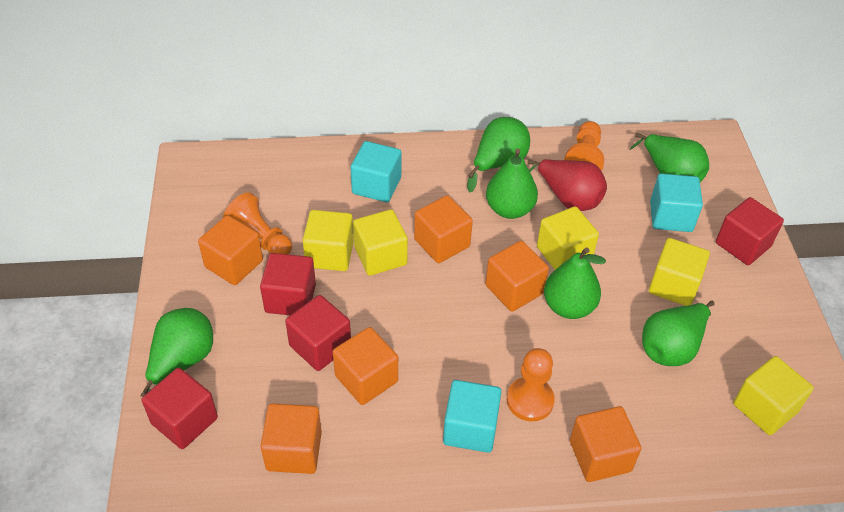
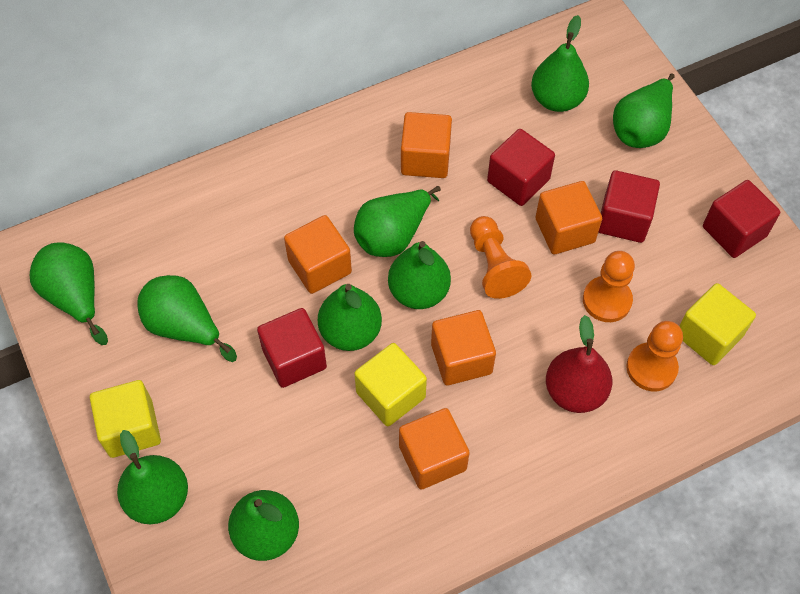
green pear: 6 -> 9
orange cube: 6 -> 5
turquoise cube: 3 -> 0
yellow cube: 5 -> 3

